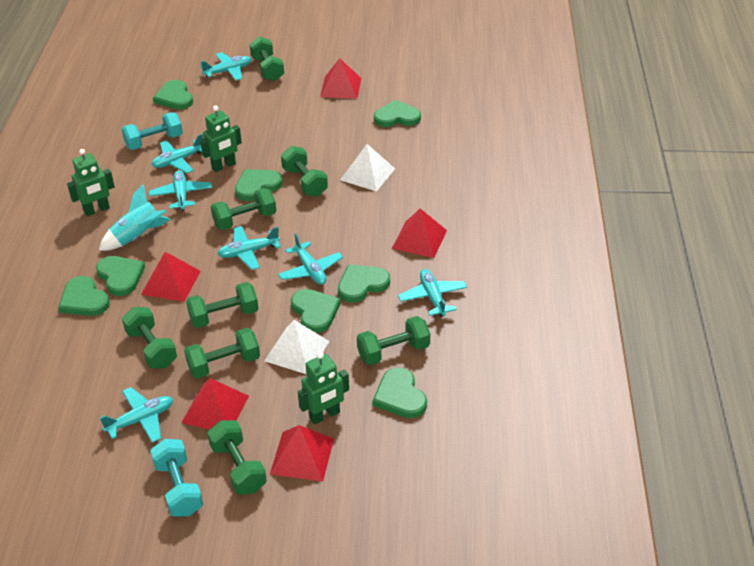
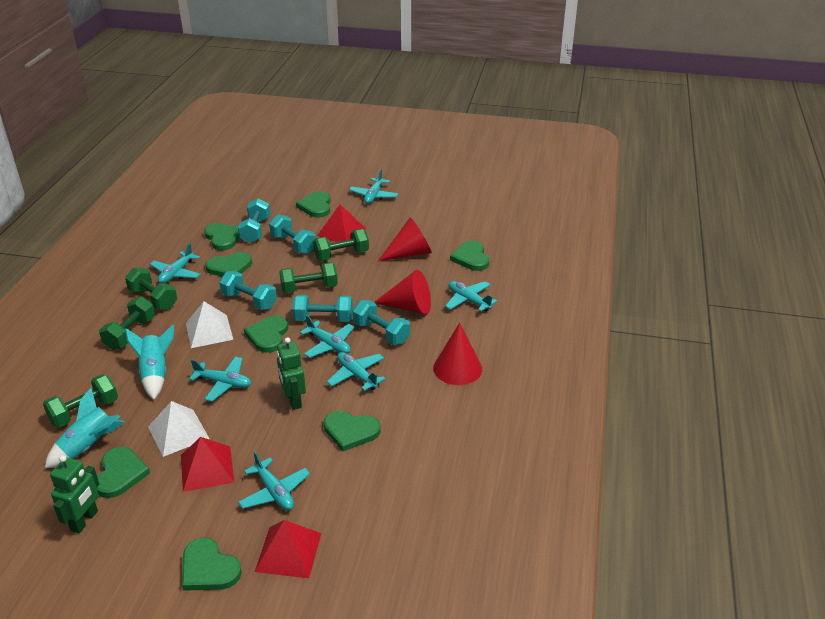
green dumbbell: 8 -> 5
green robot: 3 -> 2
red cone: 0 -> 3
red pyramid: 5 -> 3
turquoise dumbbell: 2 -> 5
turquoise rocket: 1 -> 2

